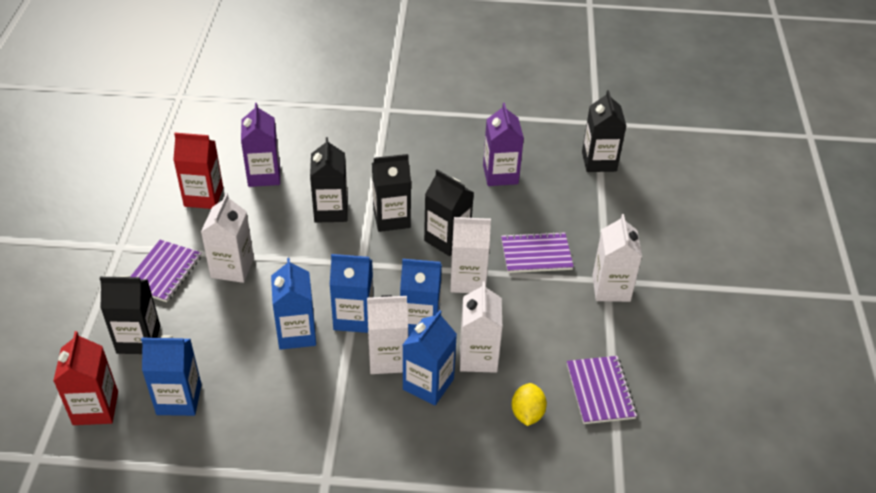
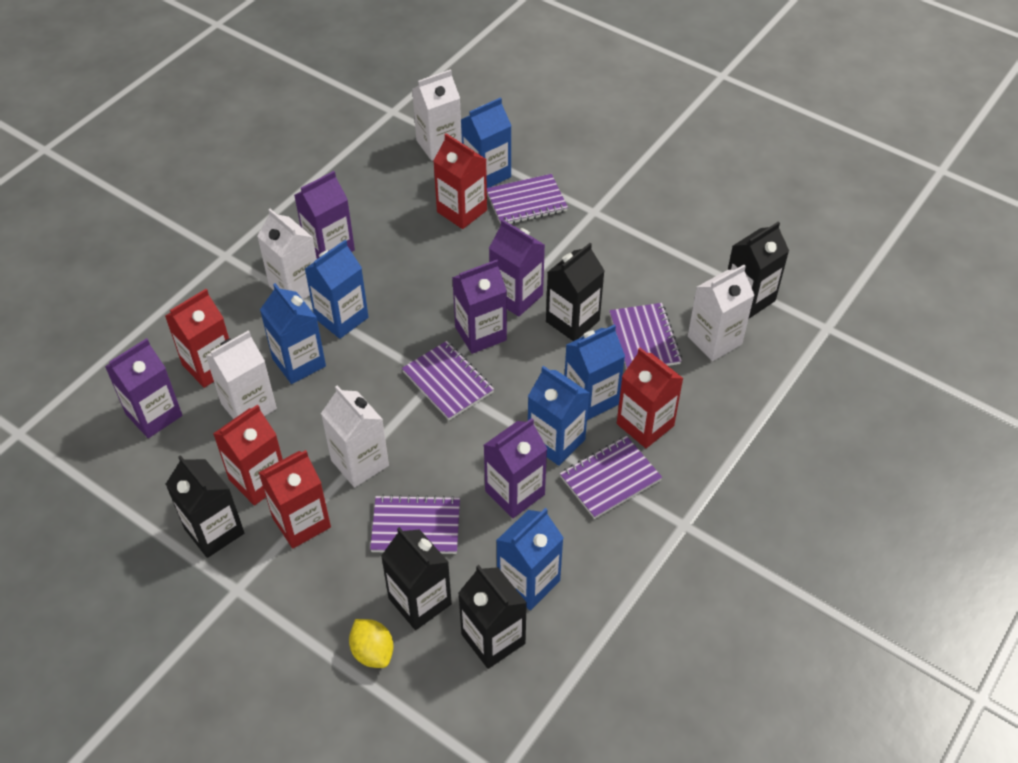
blue carton: 5 -> 6
purple carton: 2 -> 5
purple notebook: 3 -> 5
red carton: 2 -> 5

